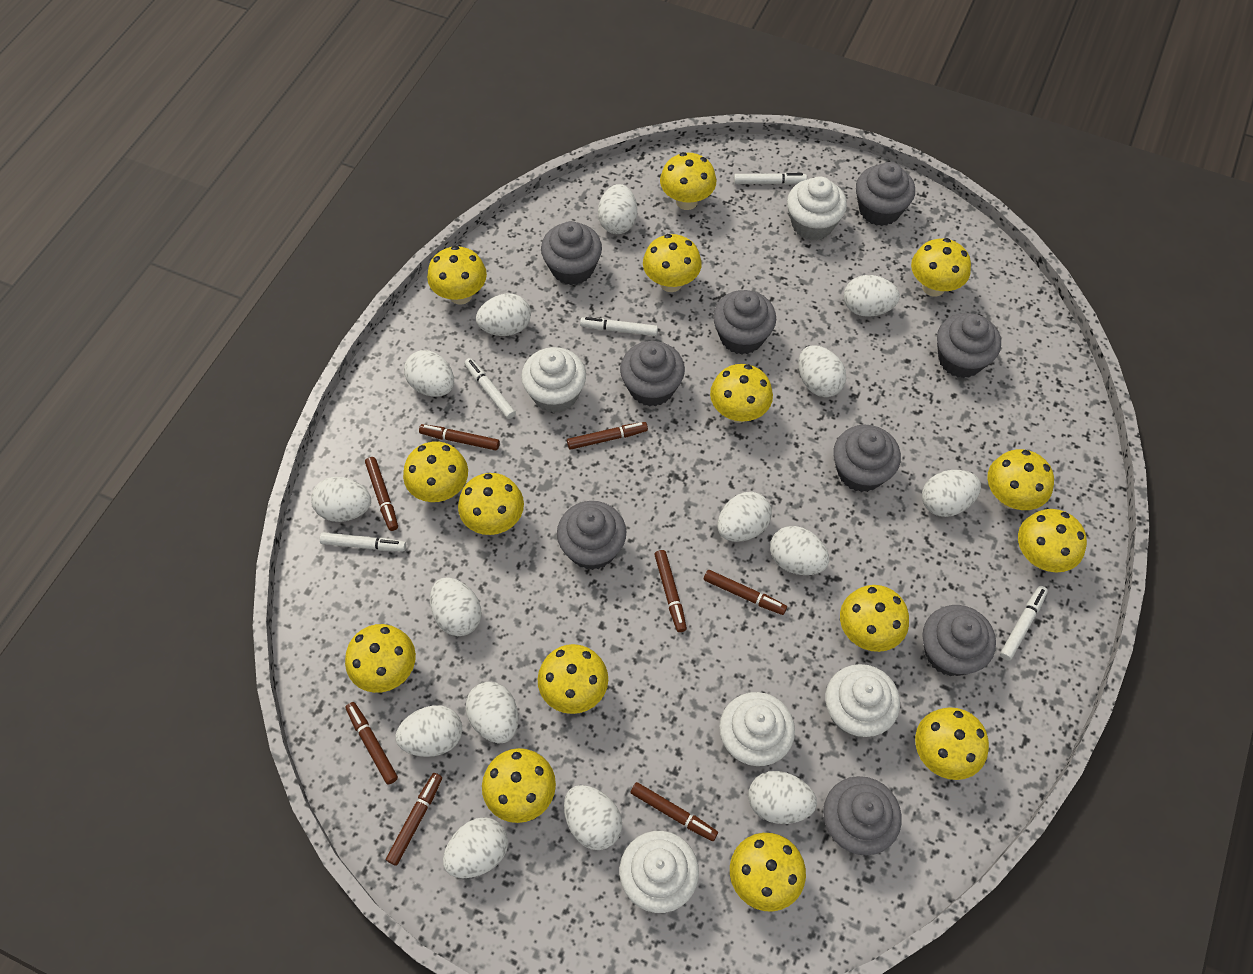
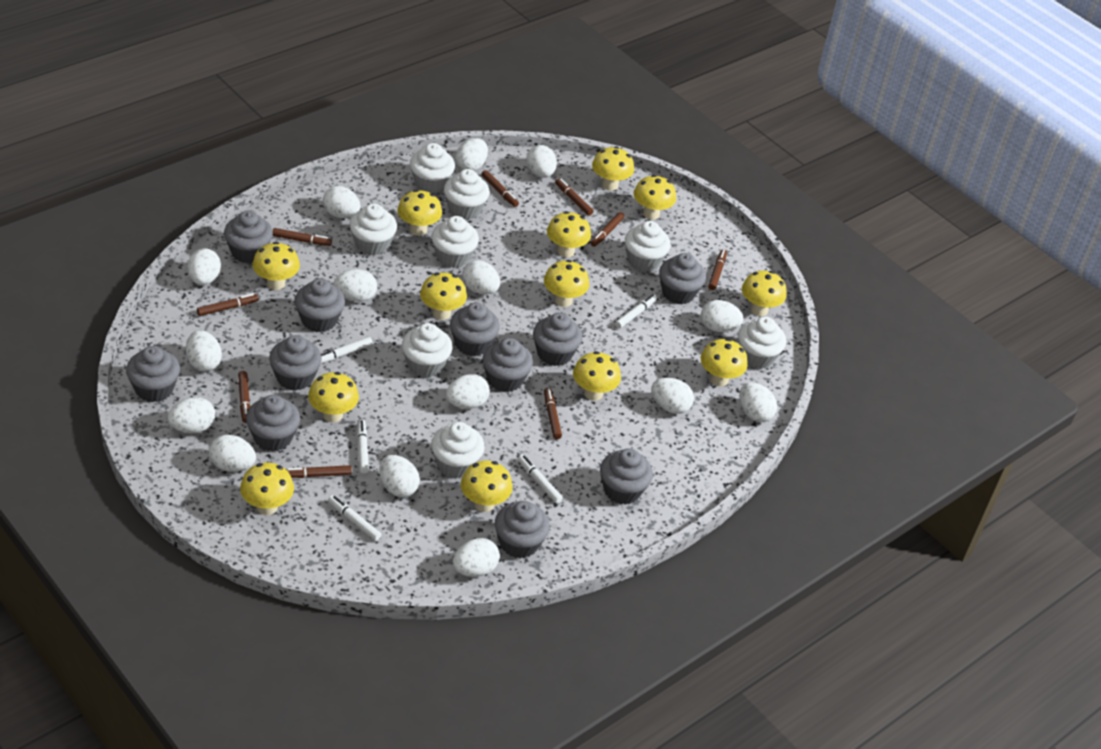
brown marker: 8 -> 9
grey cupcake: 9 -> 11
white cupcake: 5 -> 8
yellow mushroom: 15 -> 13

